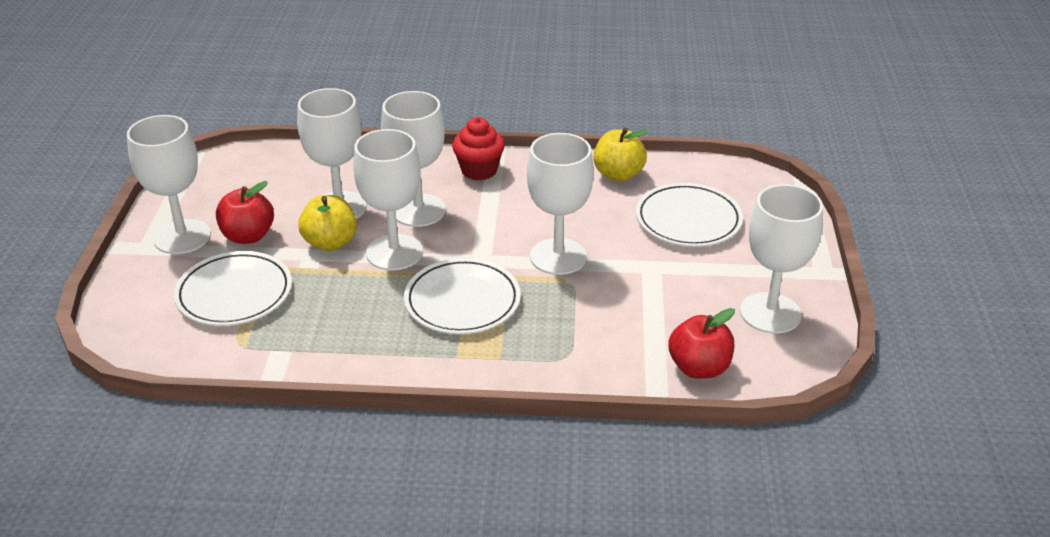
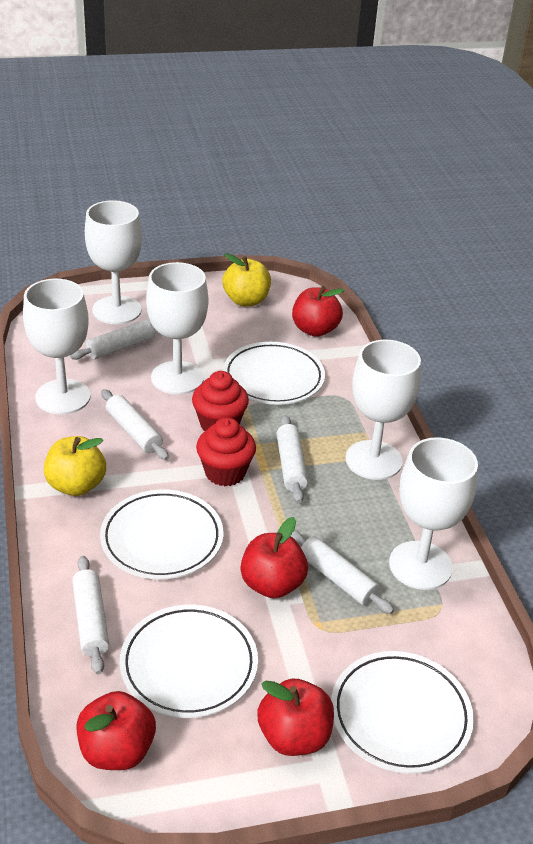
red apple: 2 -> 4
red cupcake: 1 -> 2
white goblet: 6 -> 5
white plate: 3 -> 4
white rolling pin: 0 -> 5

